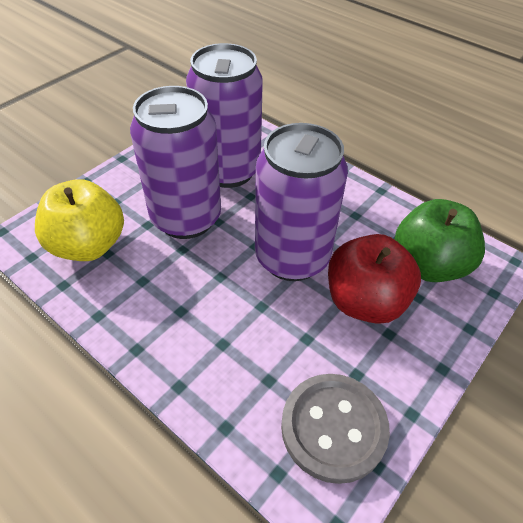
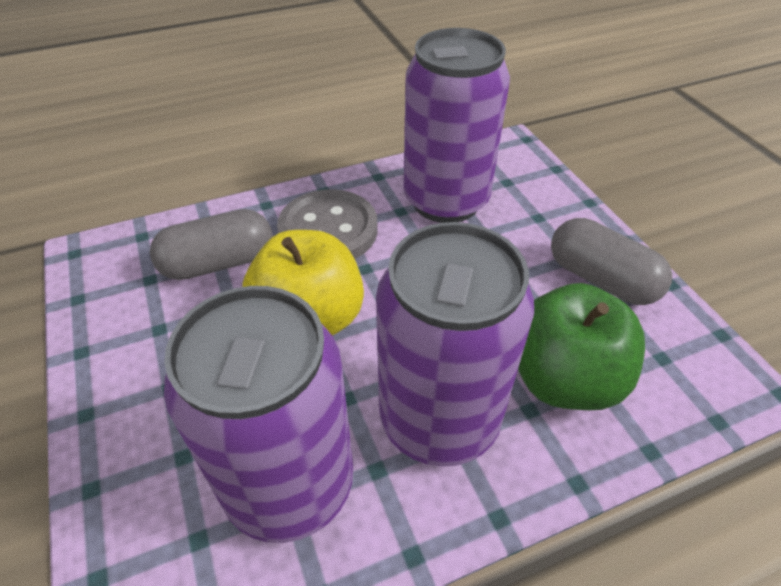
grey capsule: 0 -> 2
red apple: 1 -> 0

